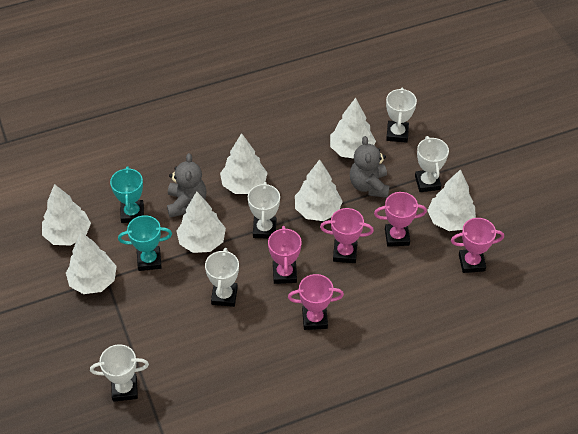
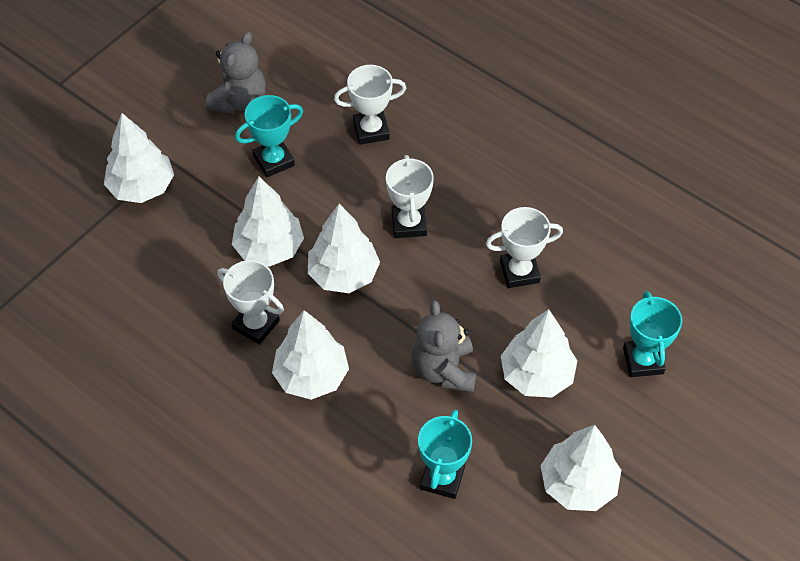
pink trophy: 5 -> 0
turquoise trophy: 2 -> 3
white tree: 7 -> 6
white trophy: 5 -> 4

